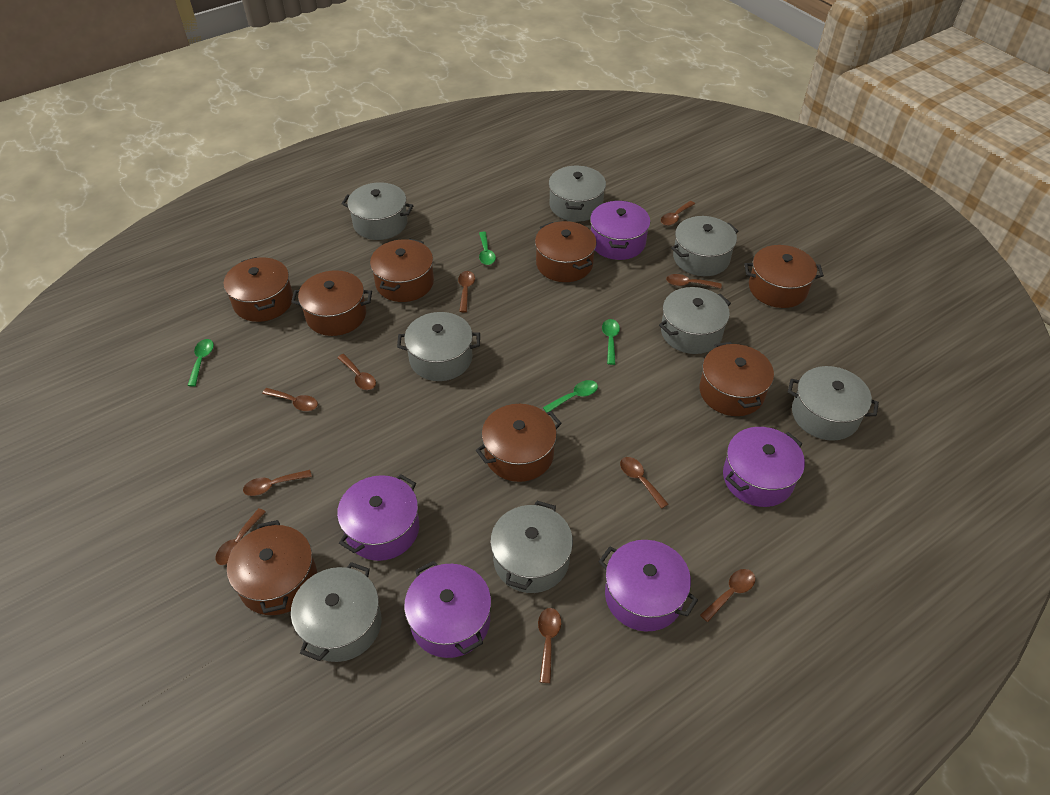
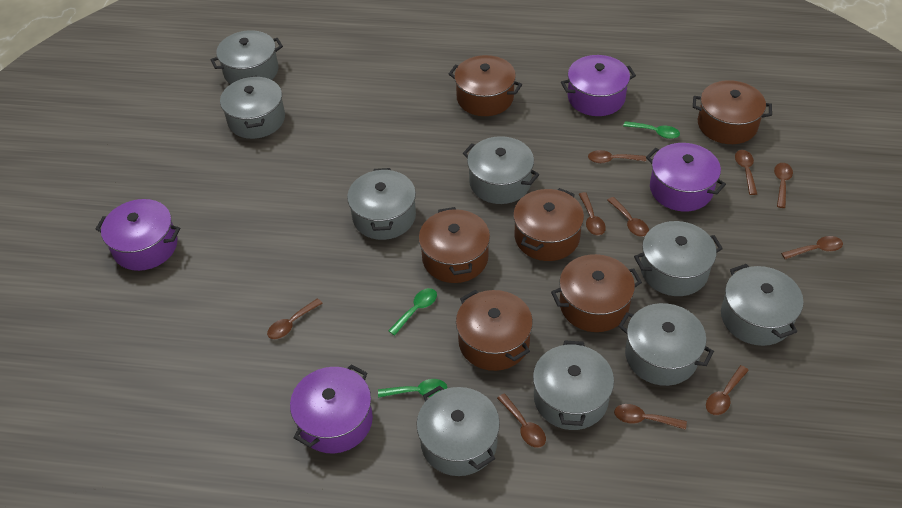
brown pot: 8 -> 6
green spoon: 4 -> 3
grey pot: 8 -> 9
purple pot: 5 -> 4

